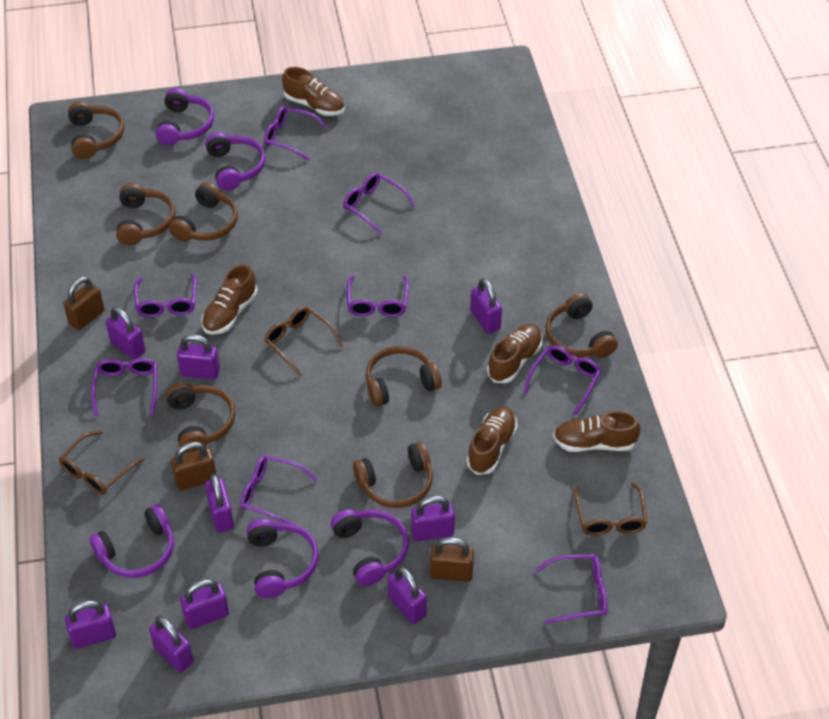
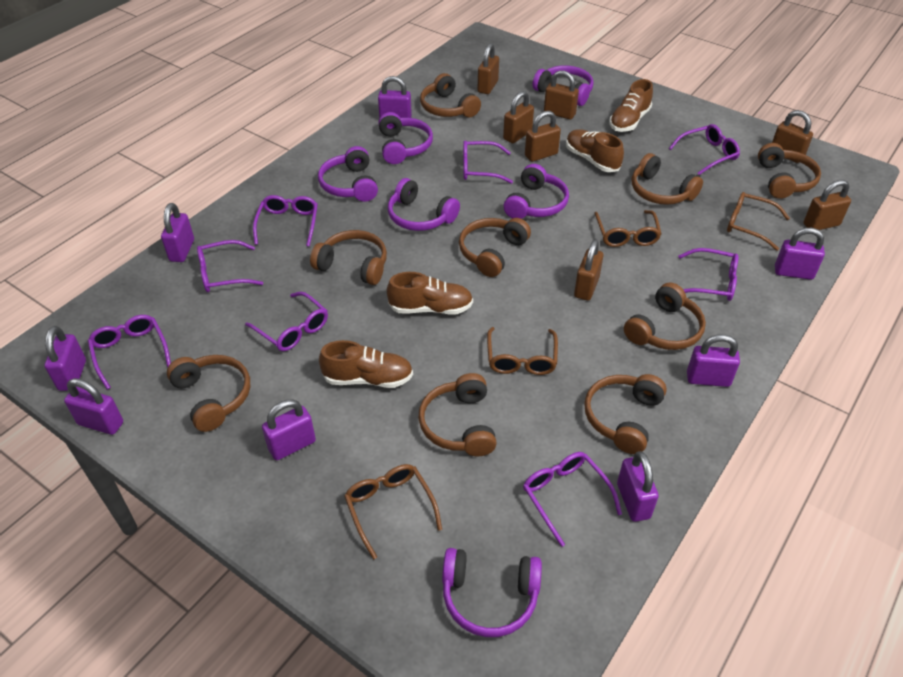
brown glasses: 3 -> 4
brown headphones: 7 -> 9
brown padlock: 3 -> 7
brown shoe: 5 -> 4
purple headphones: 5 -> 6
purple padlock: 9 -> 8

